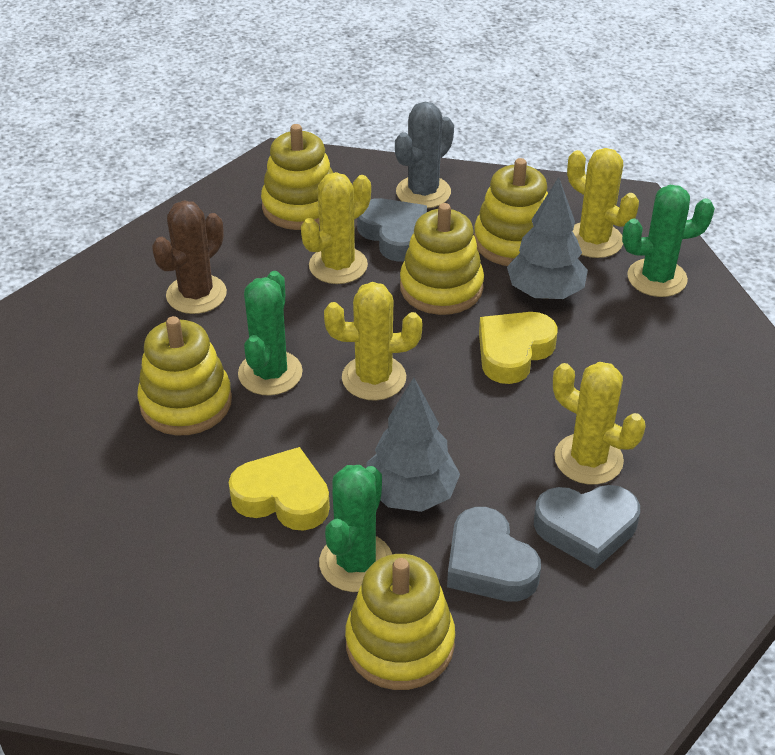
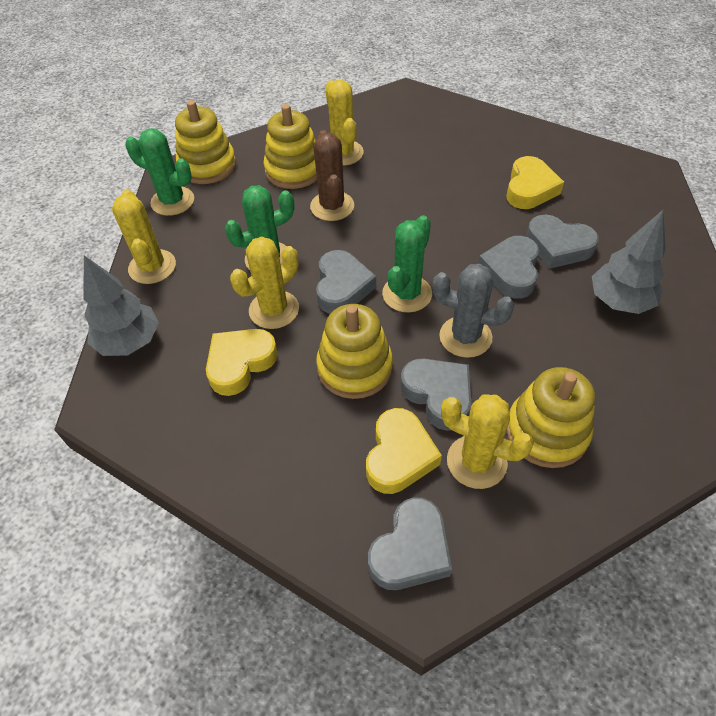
grey heart: 3 -> 5
yellow heart: 2 -> 3
yellow stacking toy: 5 -> 4

